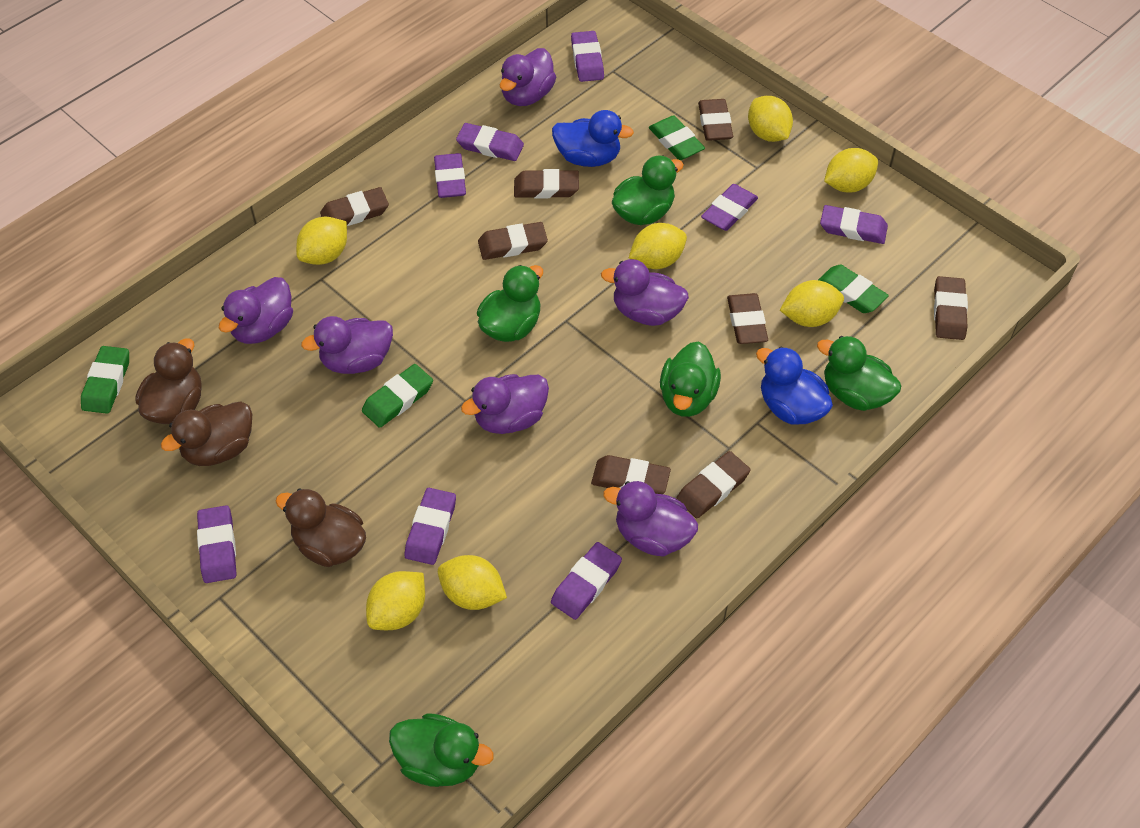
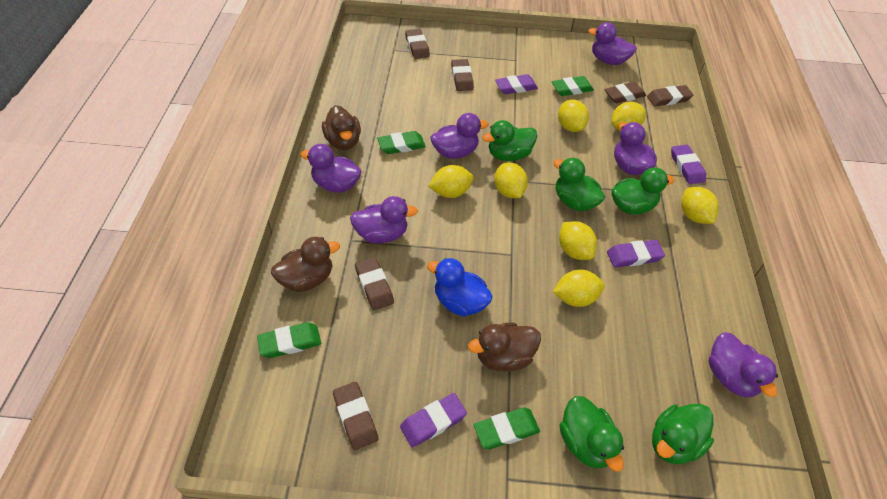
blue duck: 2 -> 1
brown eraser: 8 -> 6
purple eraser: 8 -> 4

